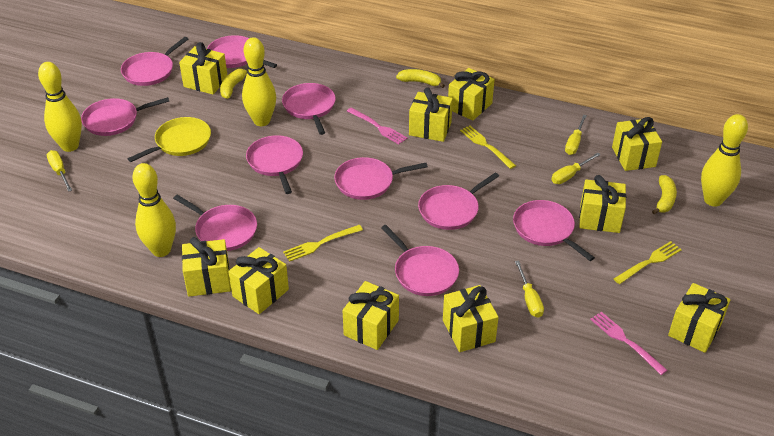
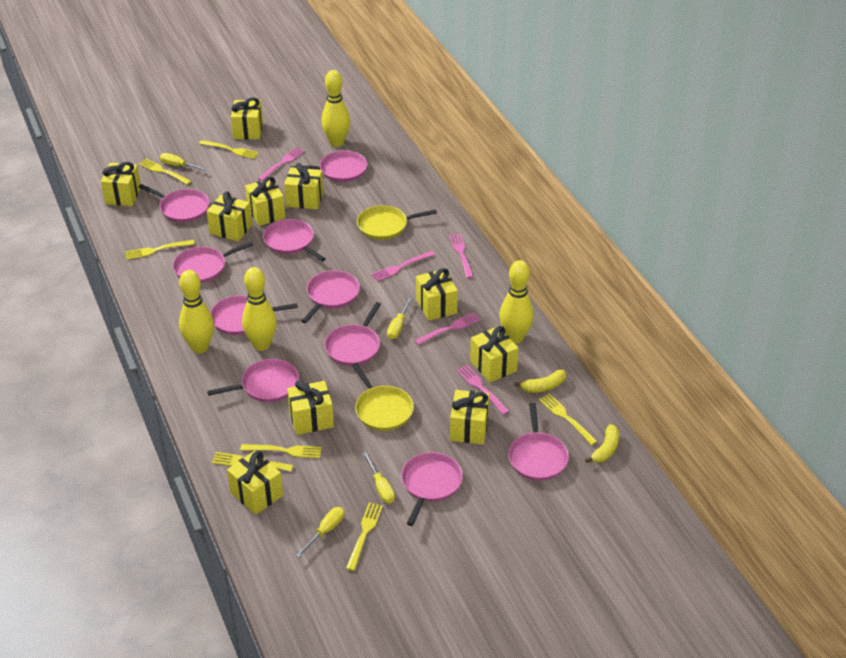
pink fork: 2 -> 5
yellow banana: 3 -> 2
yellow fork: 3 -> 7
yellow pan: 1 -> 2

